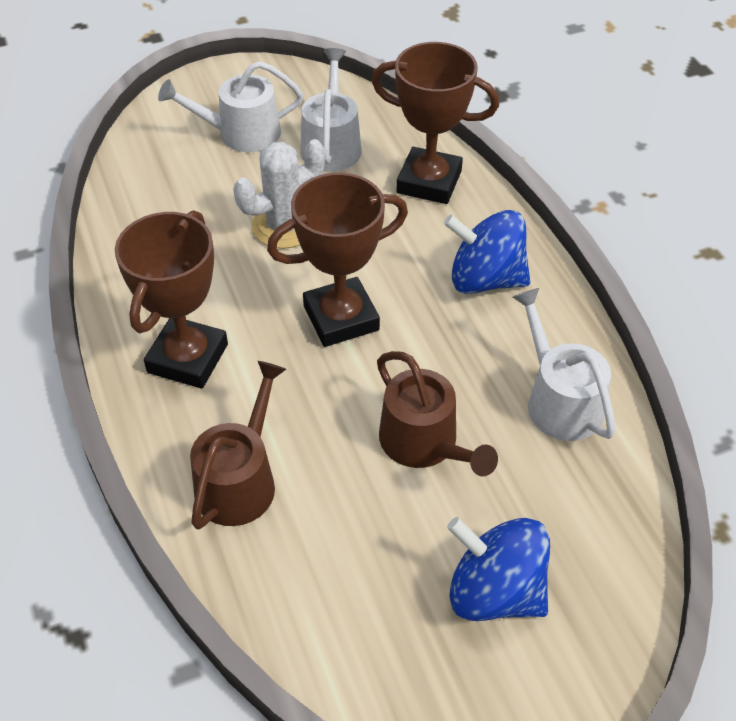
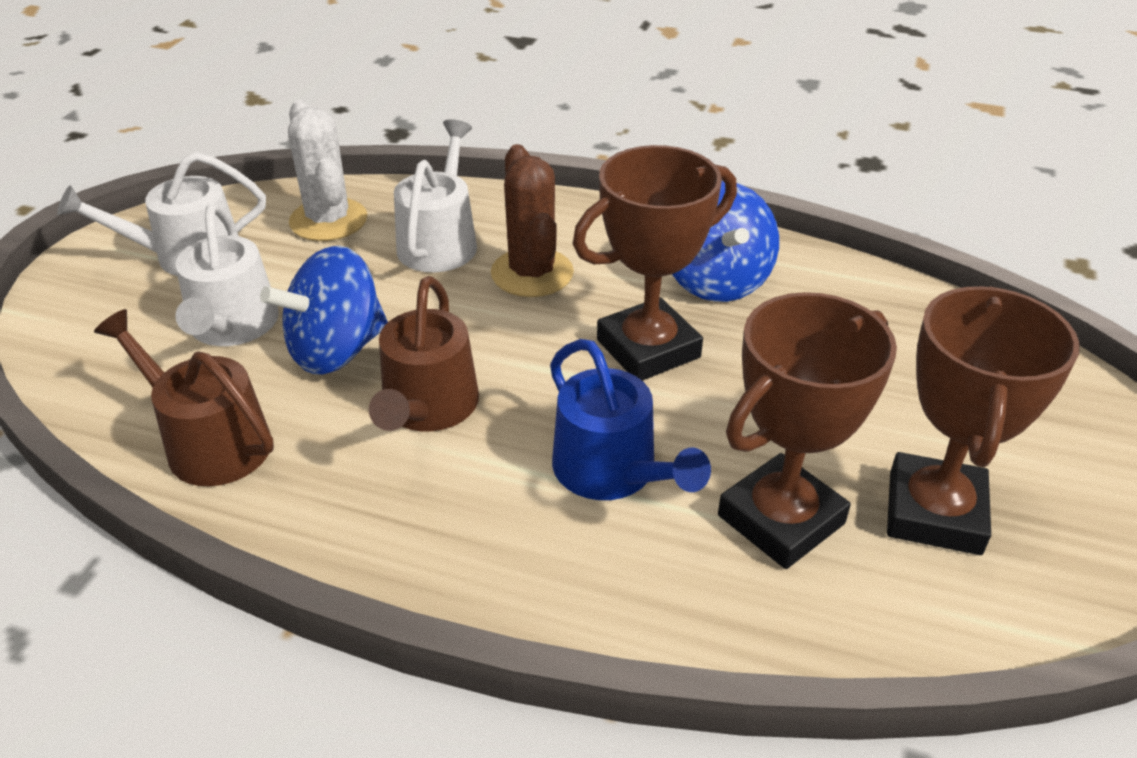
blue watering can: 0 -> 1
brown cactus: 0 -> 1

